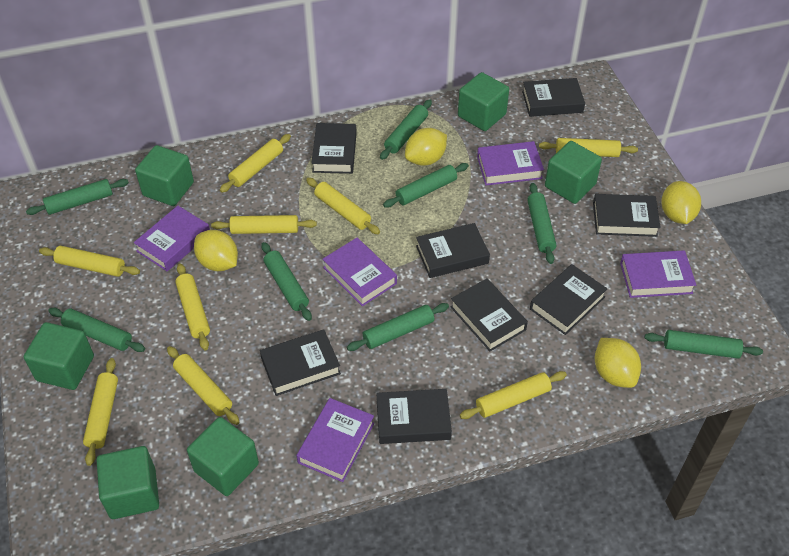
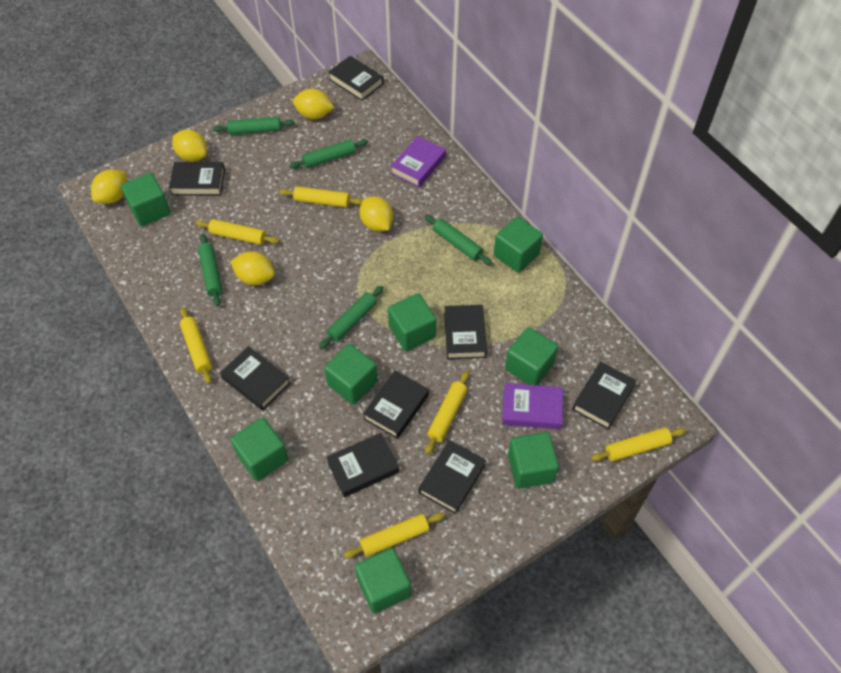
green cube: 6 -> 8
green rolling pin: 8 -> 5
purple book: 5 -> 2
yellow lemon: 4 -> 5
yellow rolling pin: 9 -> 6

